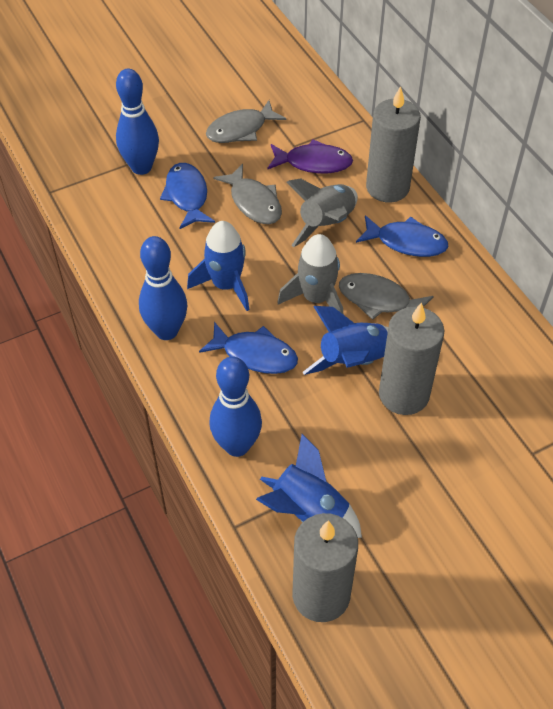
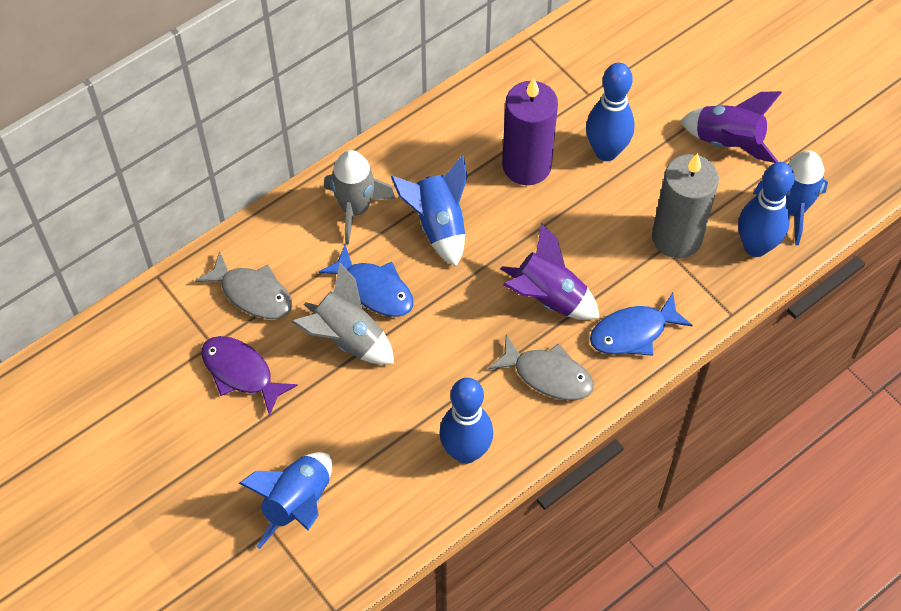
blue fish: 3 -> 2
grey candle: 3 -> 1
grey fish: 3 -> 2
purple candle: 0 -> 1
purple rocket: 0 -> 2

